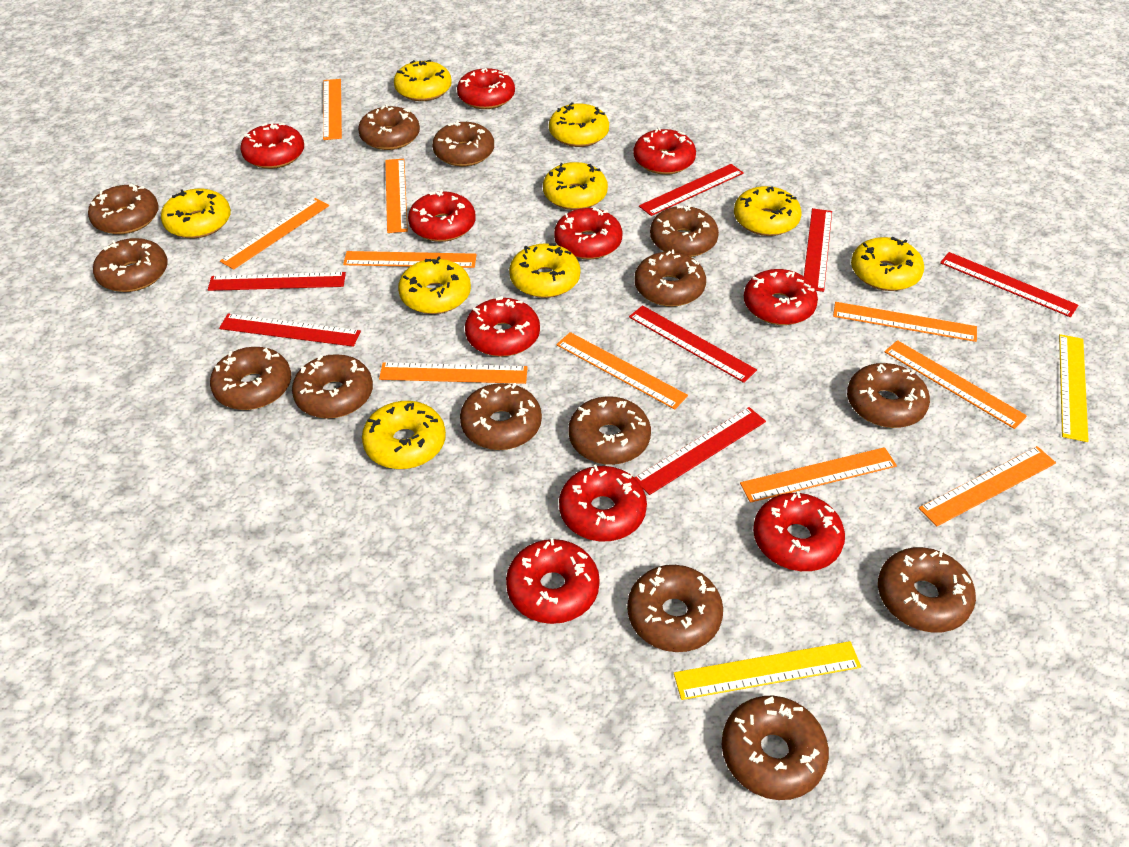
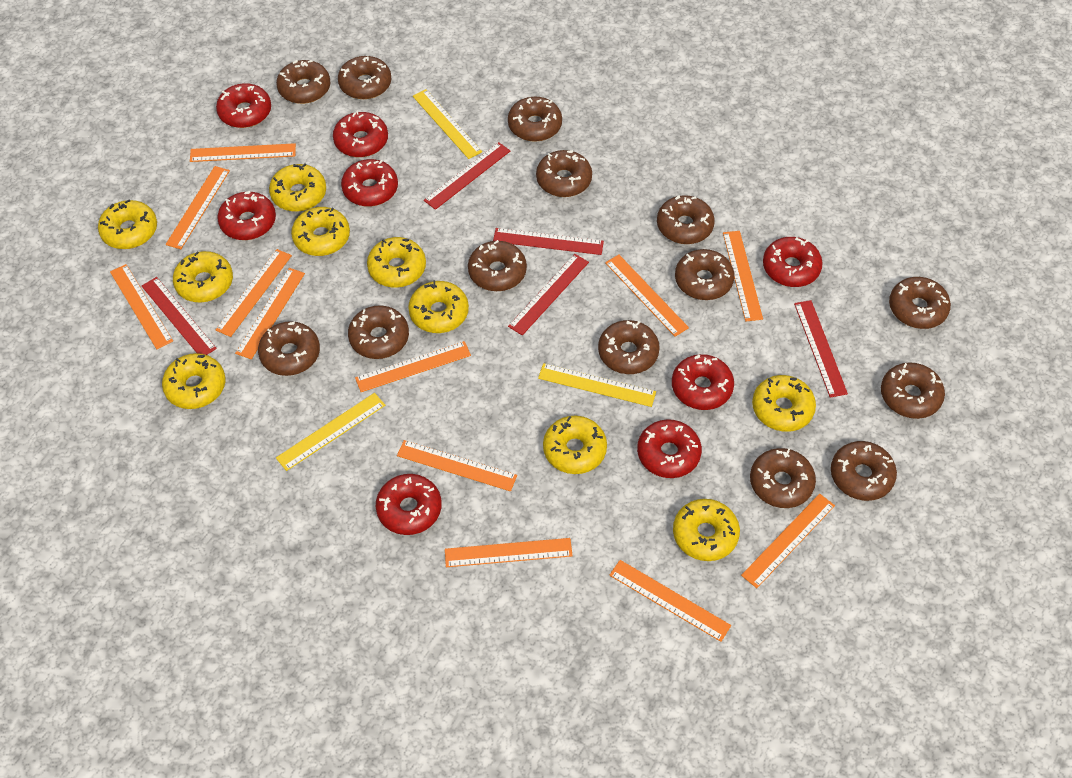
orange ruler: 10 -> 12
red donut: 10 -> 8
red ruler: 7 -> 5
yellow donut: 9 -> 10
yellow ruler: 2 -> 3

